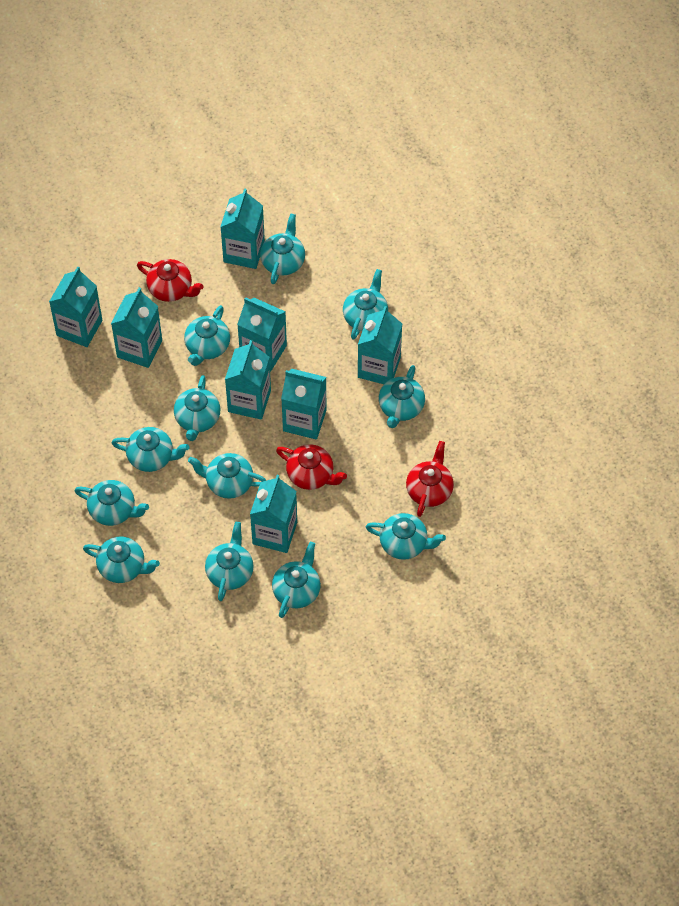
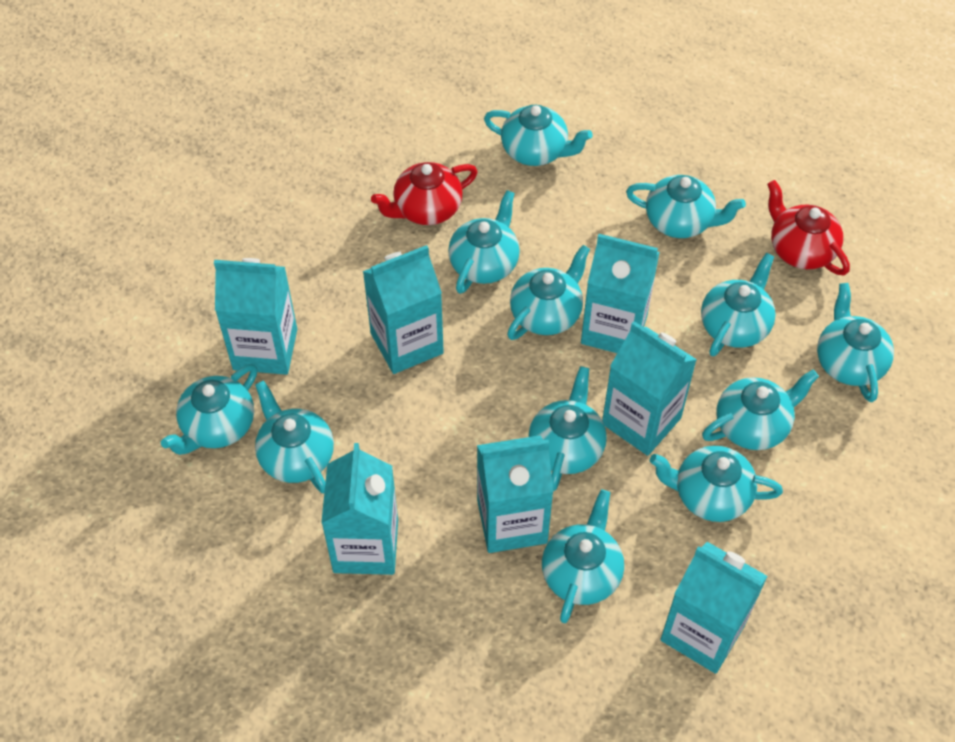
red teapot: 3 -> 2
turquoise carton: 8 -> 7

